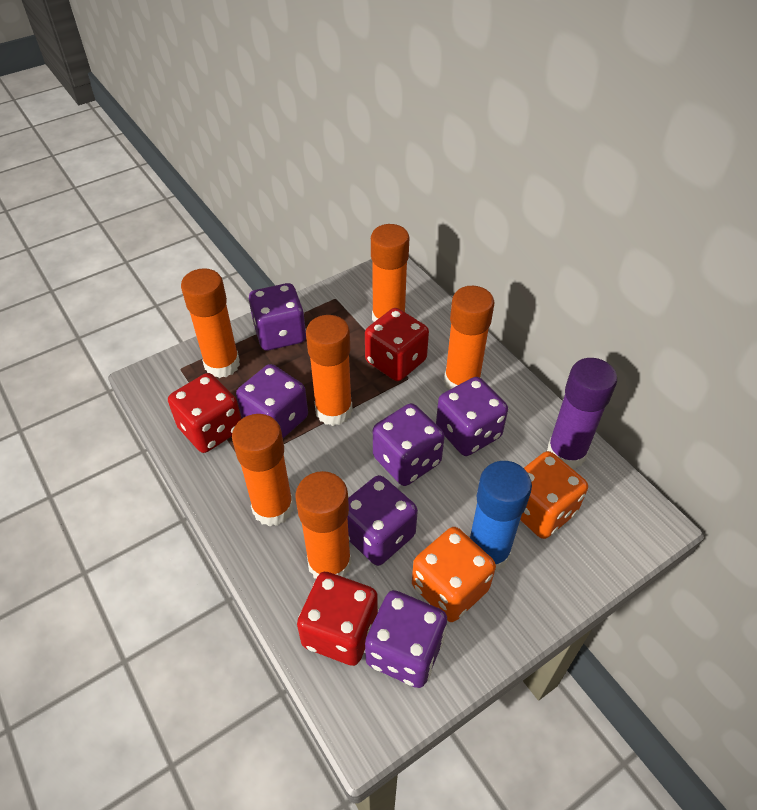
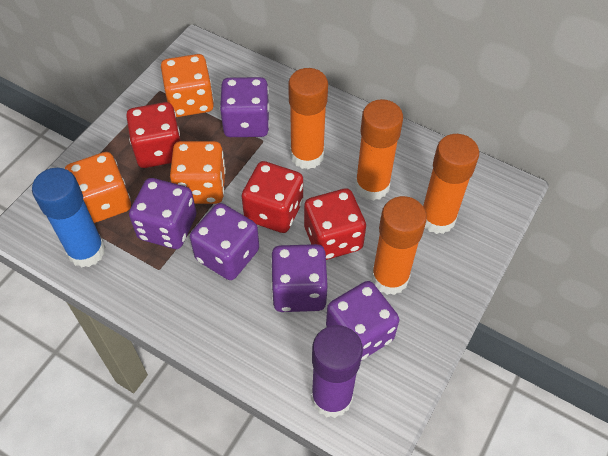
orange dice: 2 -> 3
orange glue stick: 6 -> 4
purple dice: 6 -> 5

